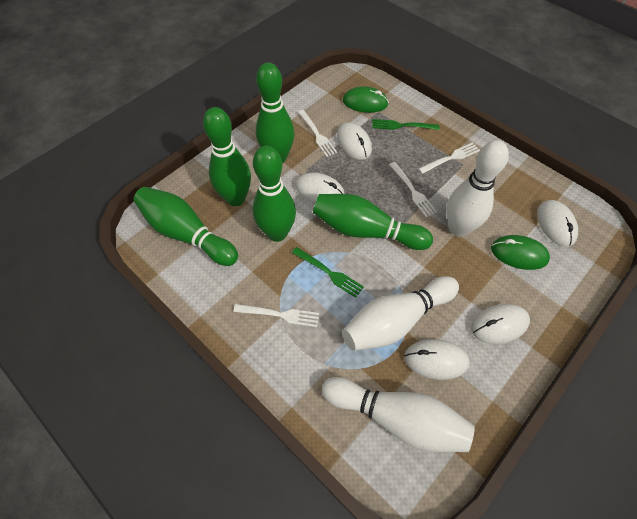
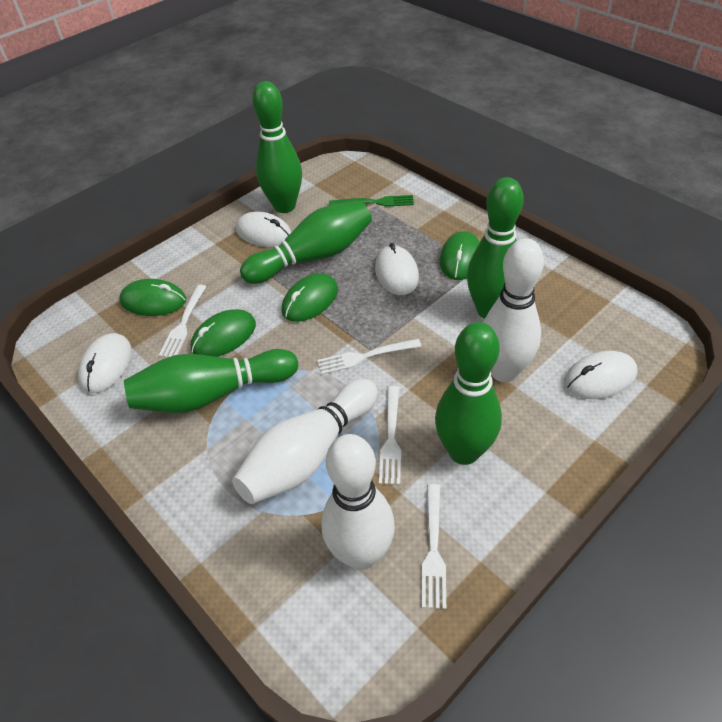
green fork: 2 -> 1
green mouse: 2 -> 4
white mouse: 5 -> 4

